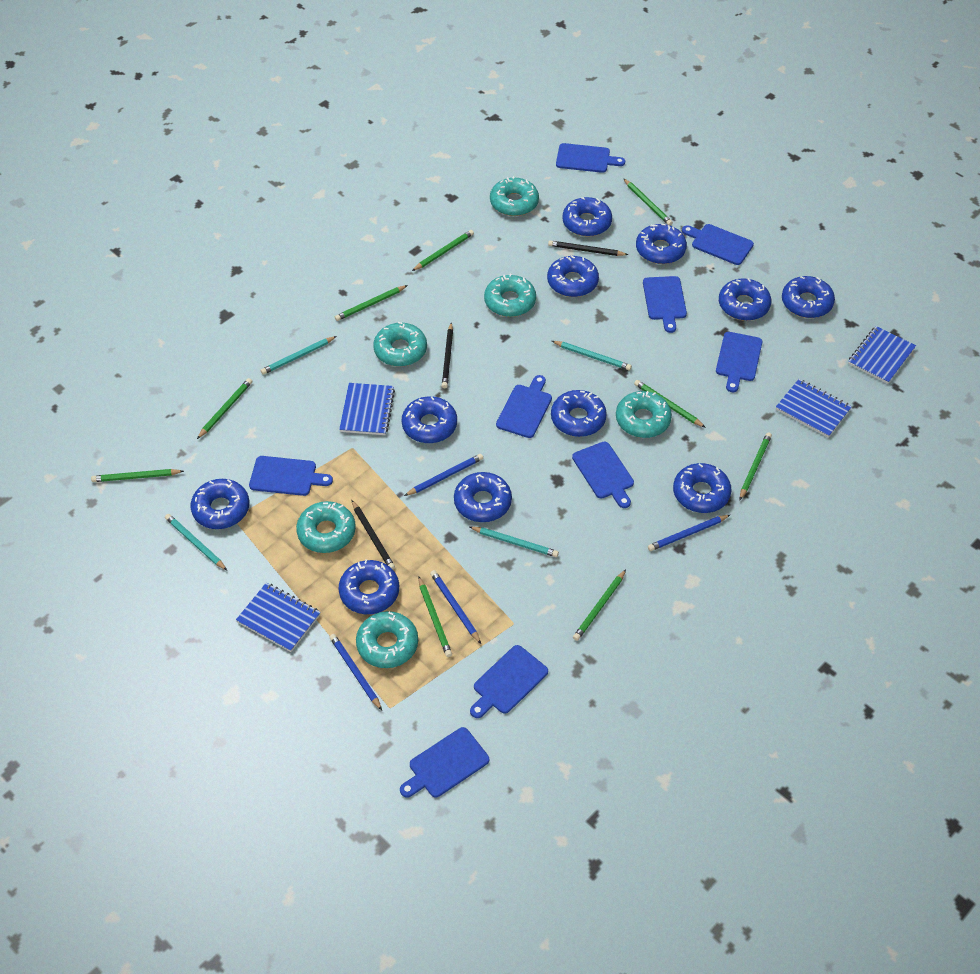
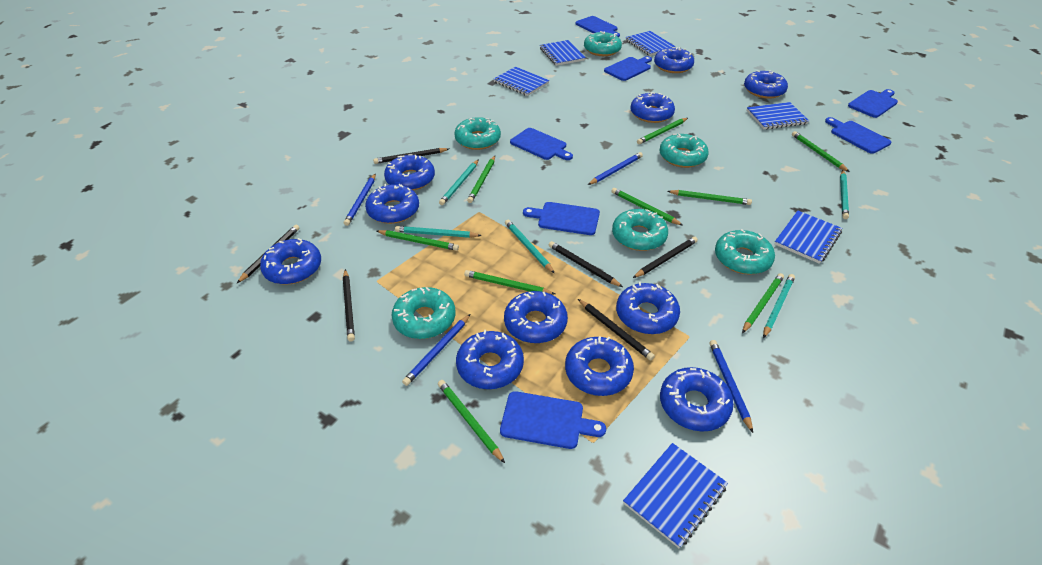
black pencil: 3 -> 6
blue cutting board: 9 -> 7
blue notebook: 4 -> 6
turquoise pencil: 4 -> 5

